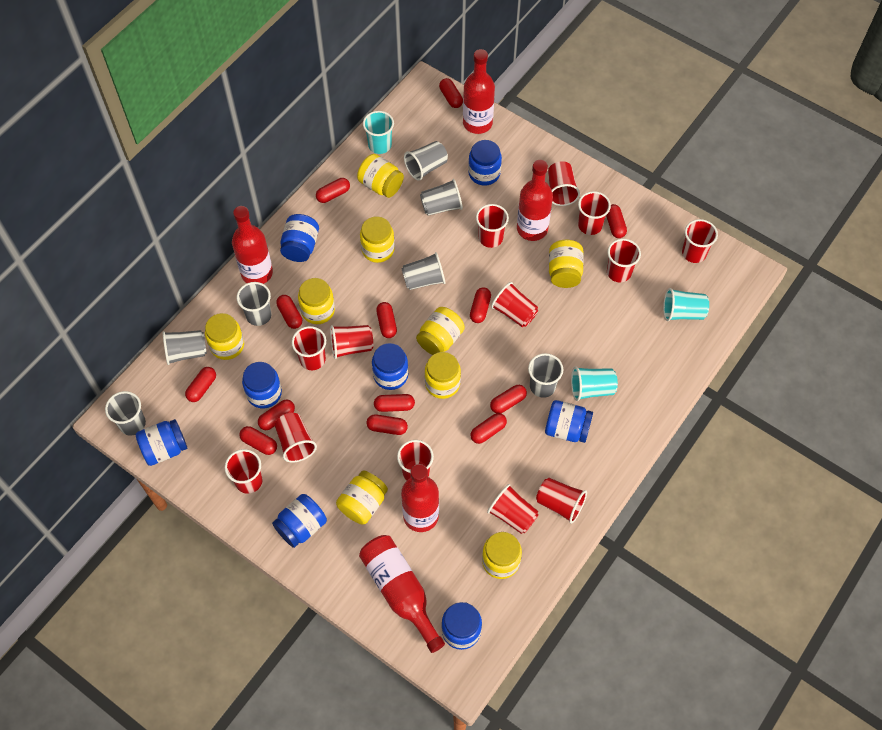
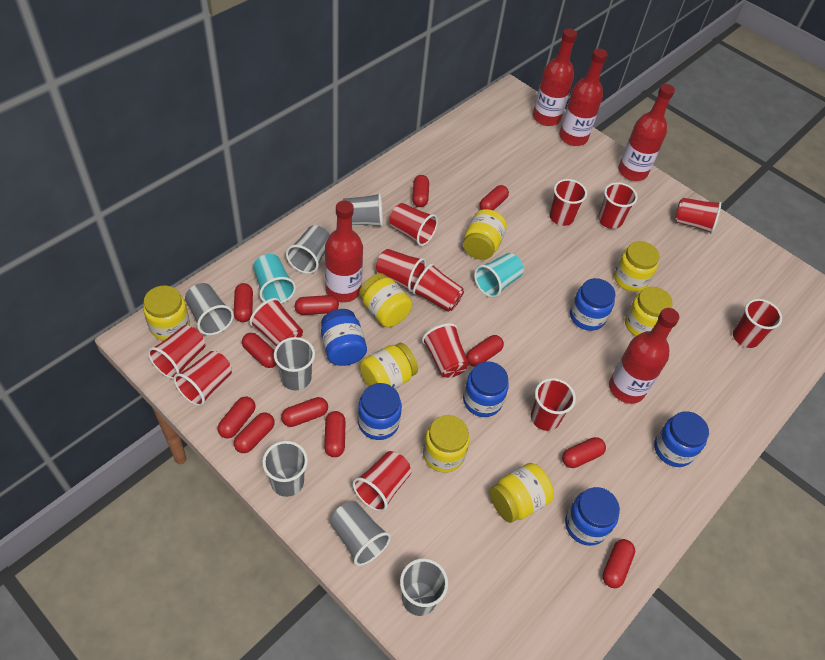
blue jar: 8 -> 6
red capsule: 13 -> 12
turquoise cup: 3 -> 2
yellow jar: 9 -> 8

